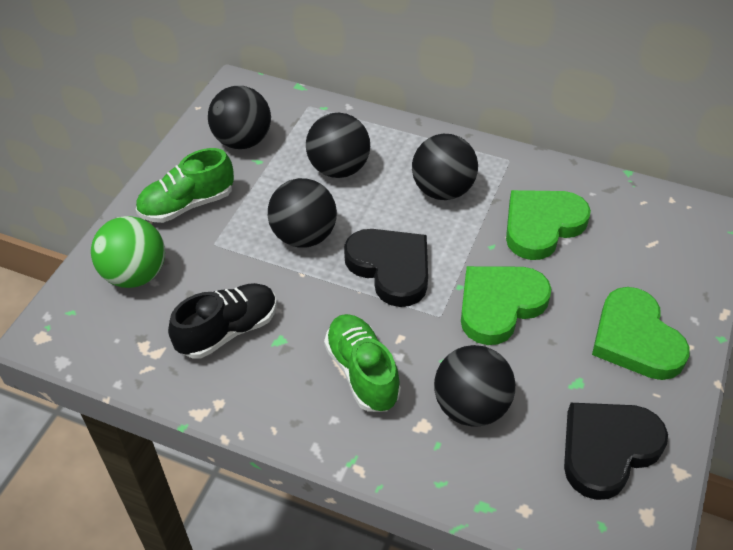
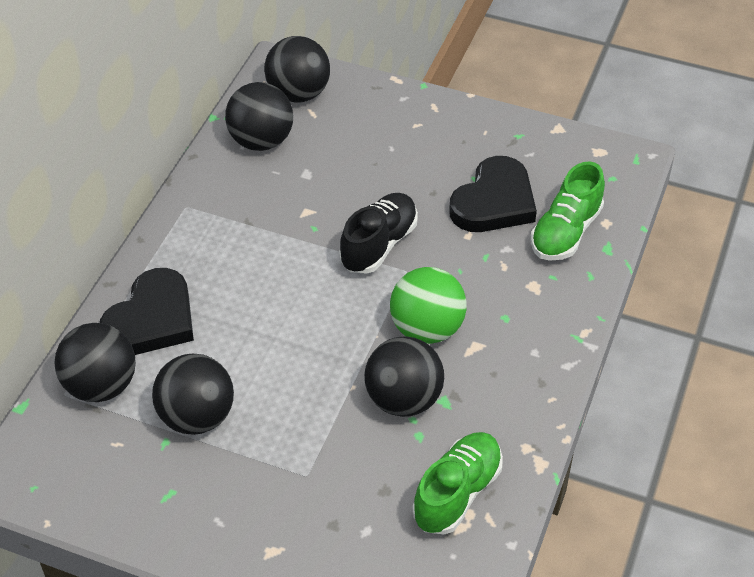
green heart: 3 -> 0

